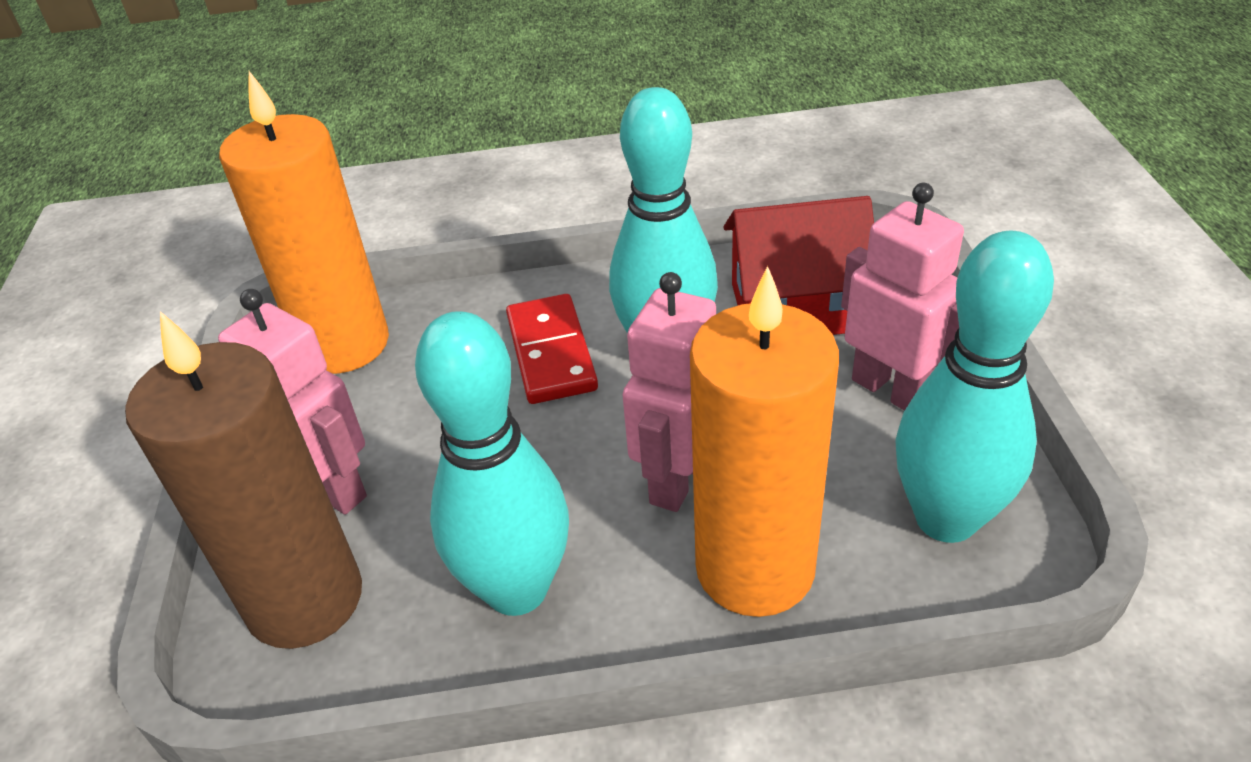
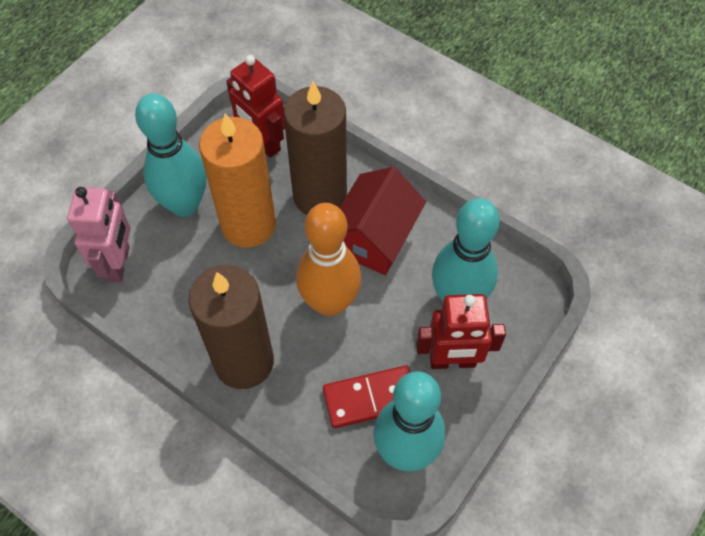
brown candle: 1 -> 2
orange bowling pin: 0 -> 1
orange candle: 2 -> 1
pink robot: 3 -> 1
red robot: 0 -> 2

